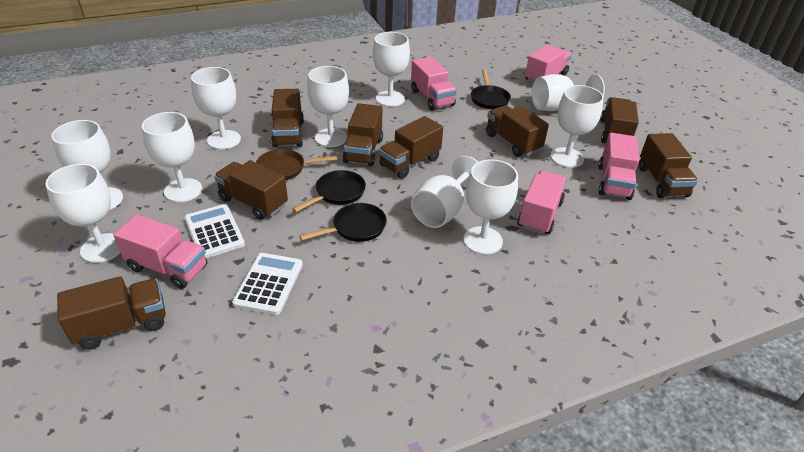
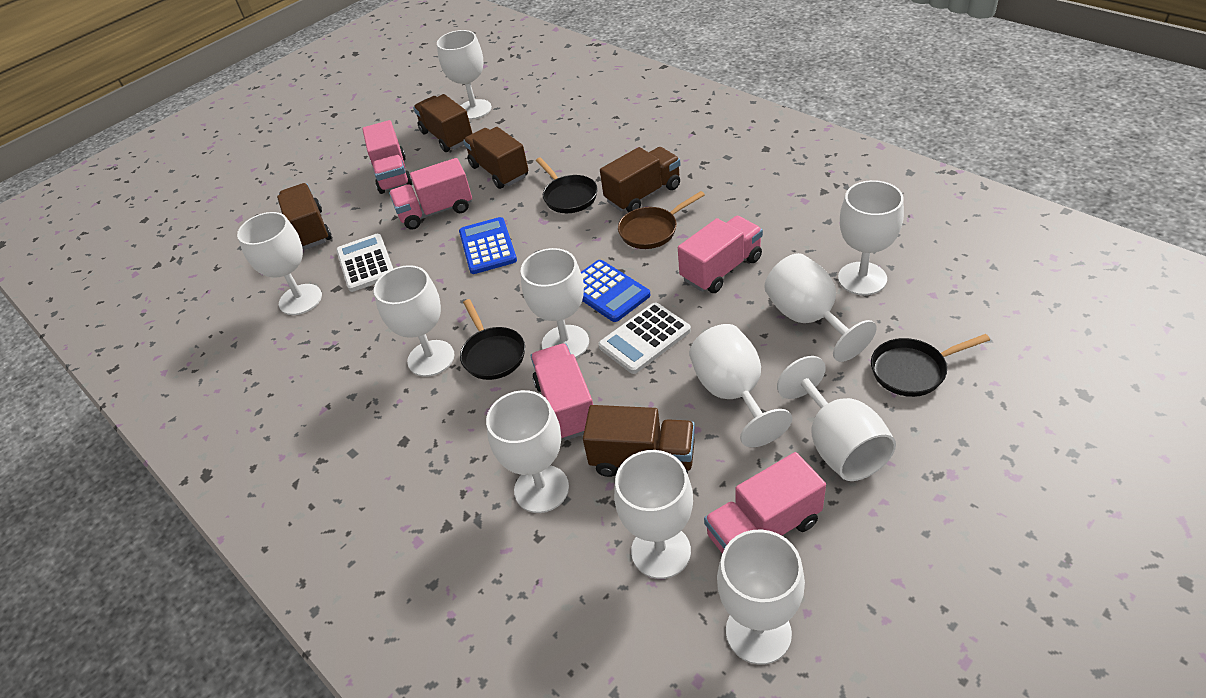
blue calculator: 0 -> 2
brown truck: 8 -> 5
white goblet: 10 -> 11

